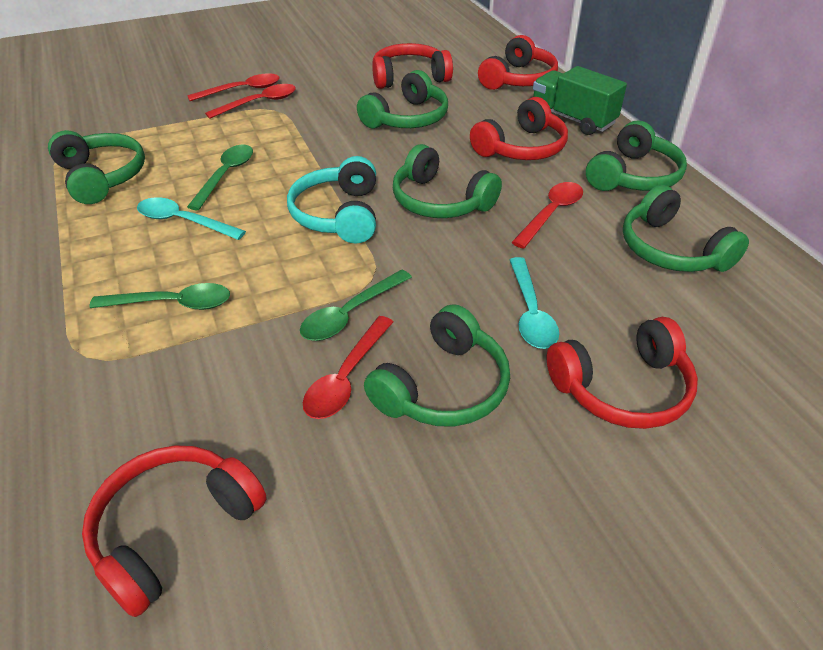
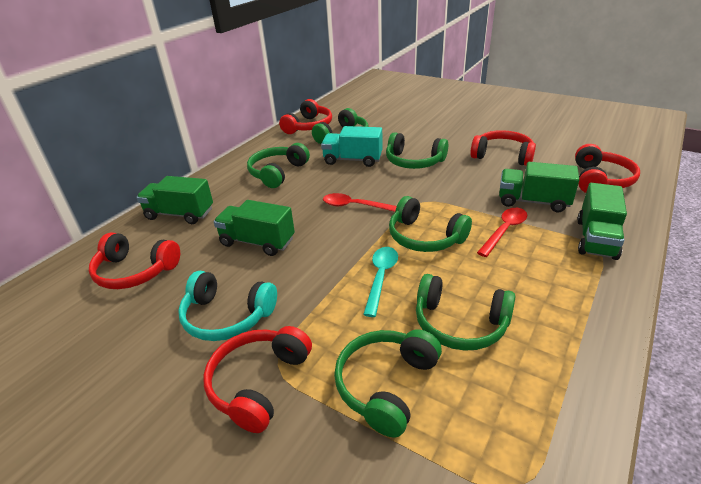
green spoon: 3 -> 0
green truck: 1 -> 4
red spoon: 4 -> 2
turquoise spoon: 2 -> 1
turquoise truck: 0 -> 1

